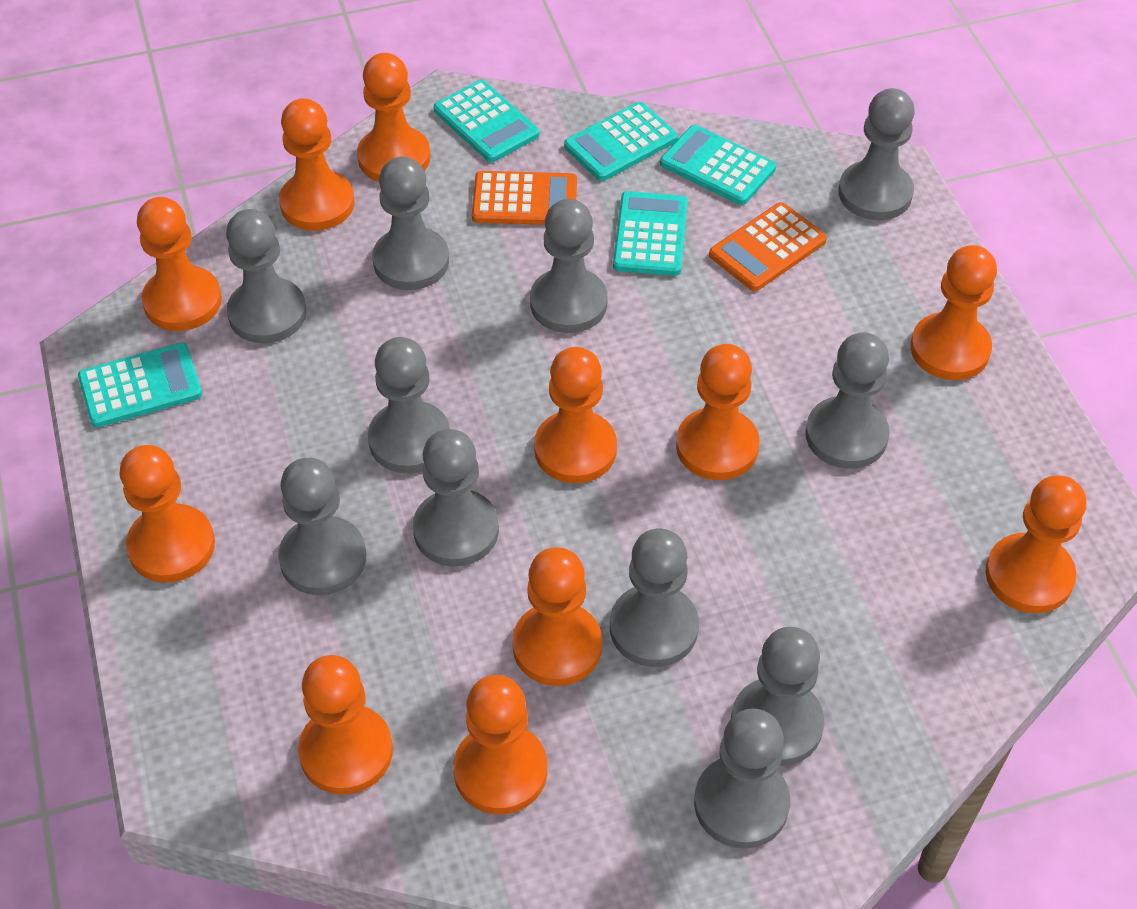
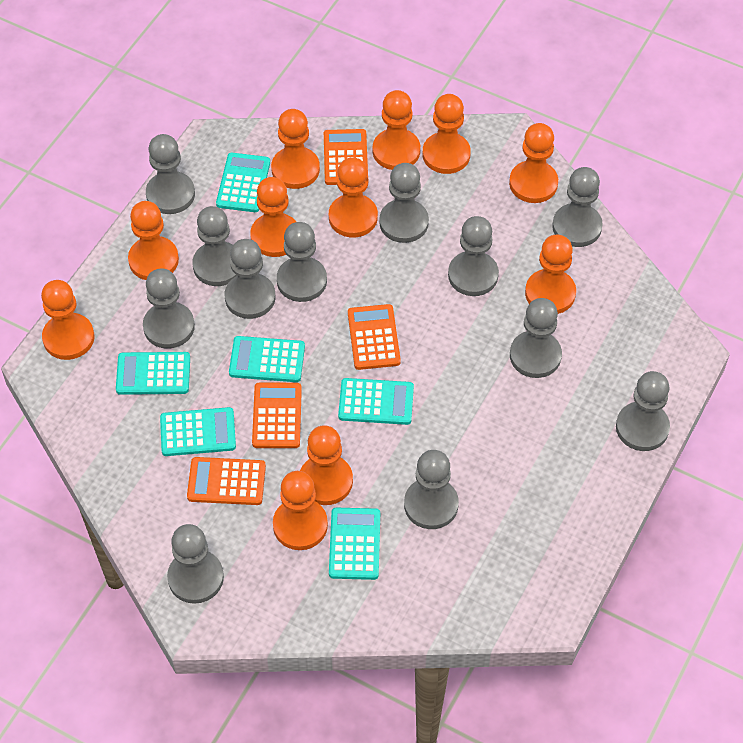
grey pawn: 11 -> 12
orange calculator: 2 -> 4
turquoise calculator: 5 -> 6

